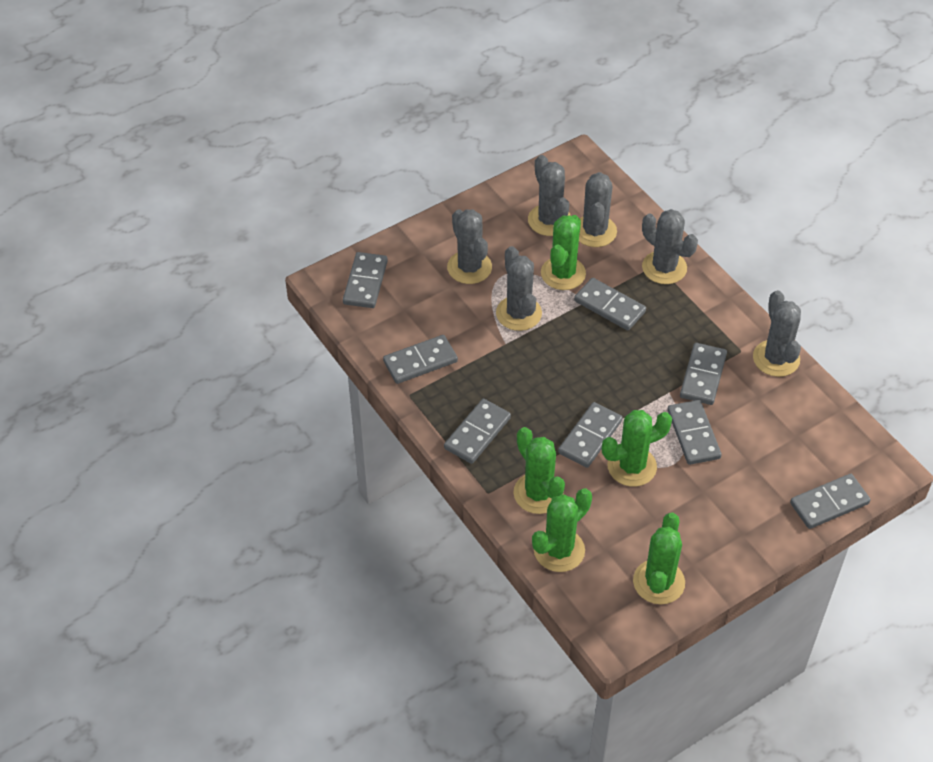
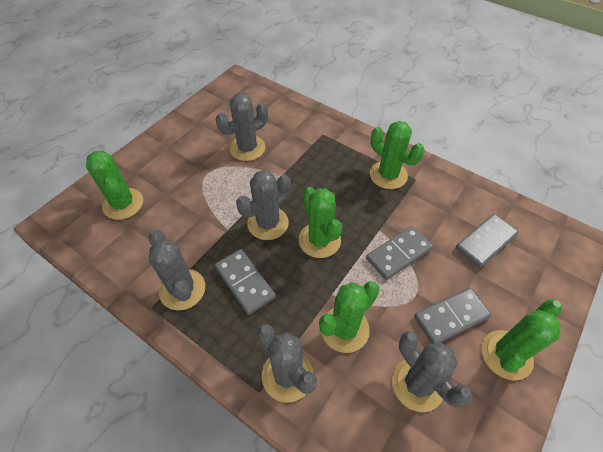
grey cactus: 6 -> 5
grey domino: 8 -> 4

